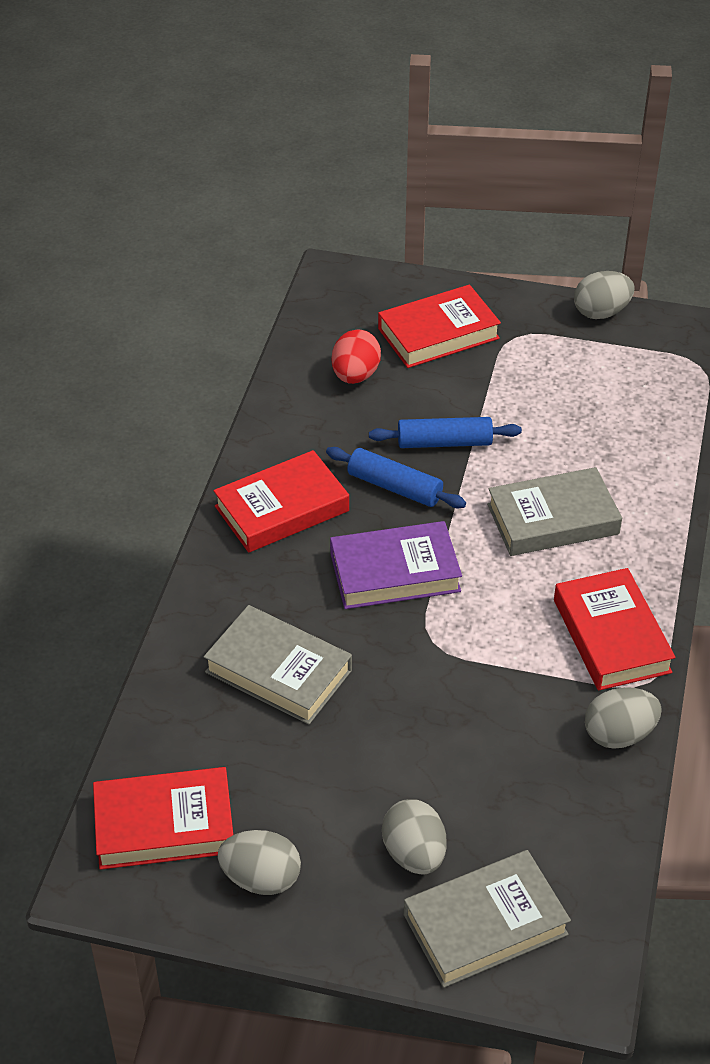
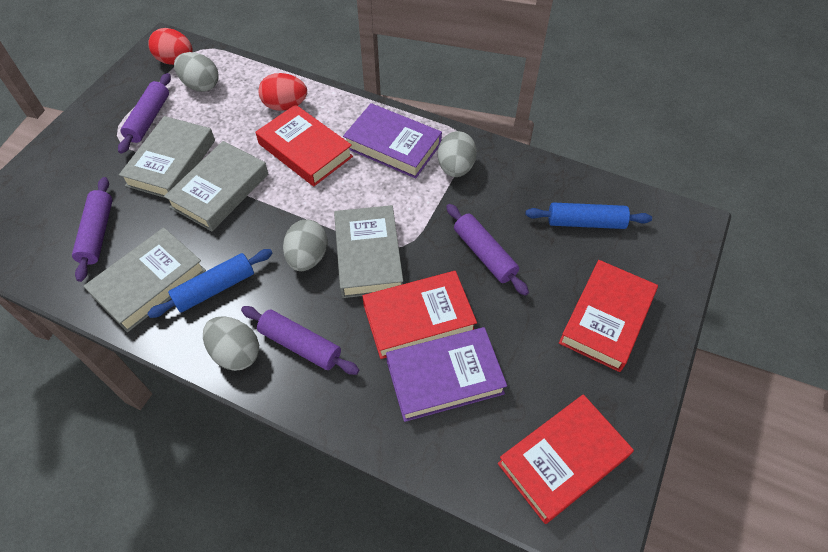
grey book: 3 -> 4
purple book: 1 -> 2
purple rolling pin: 0 -> 4
red egg: 1 -> 2

